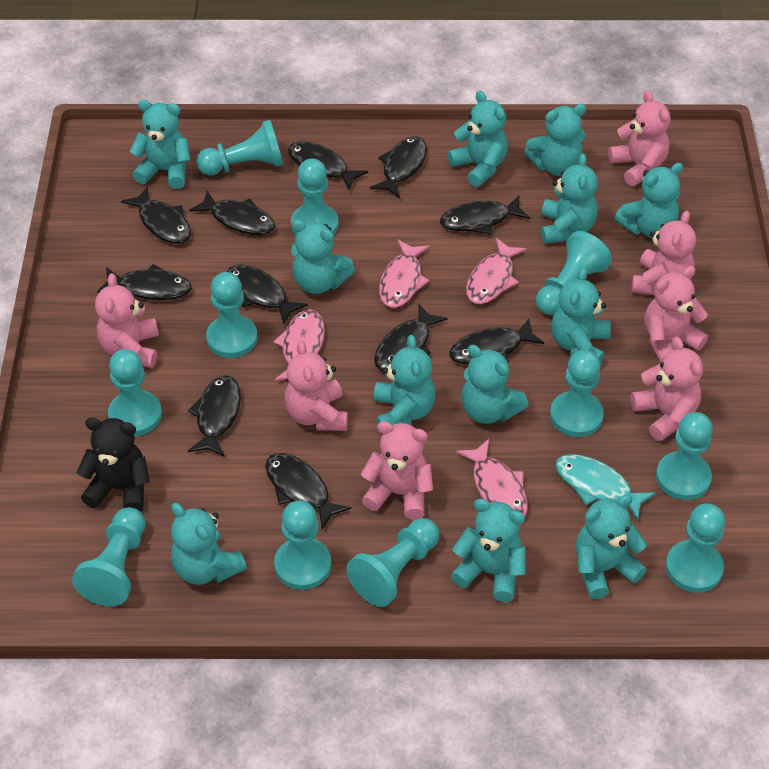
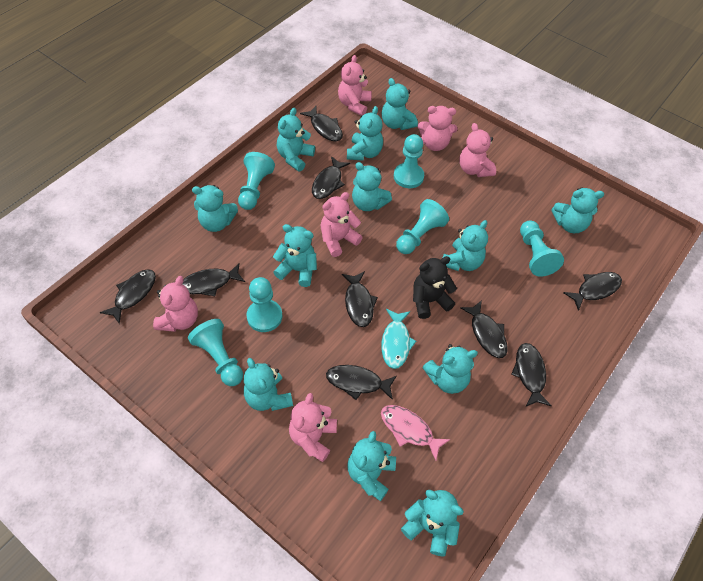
black fish: 11 -> 9
pink fish: 4 -> 1
pink teddy bear: 7 -> 6
turquoise pawn: 11 -> 6

